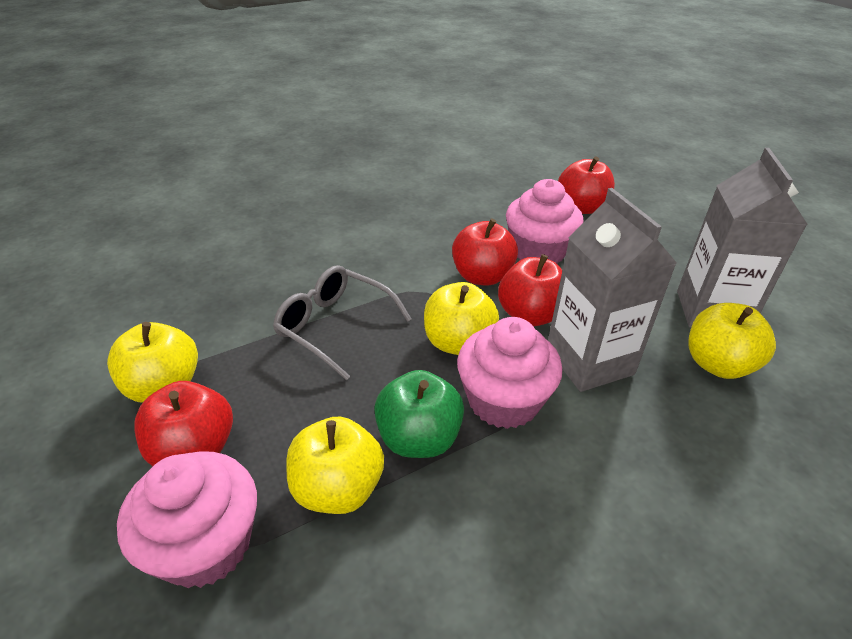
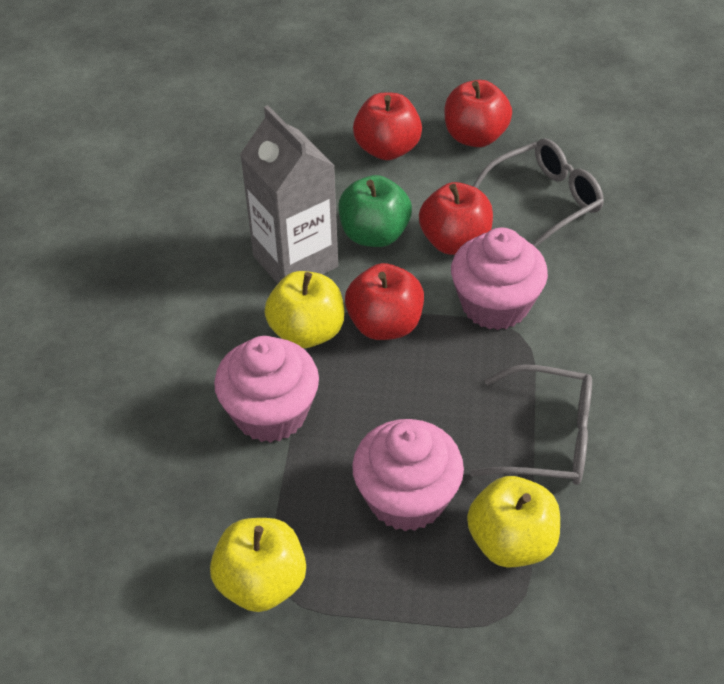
grey carton: 2 -> 1
grey glasses: 1 -> 2
yellow apple: 4 -> 3

